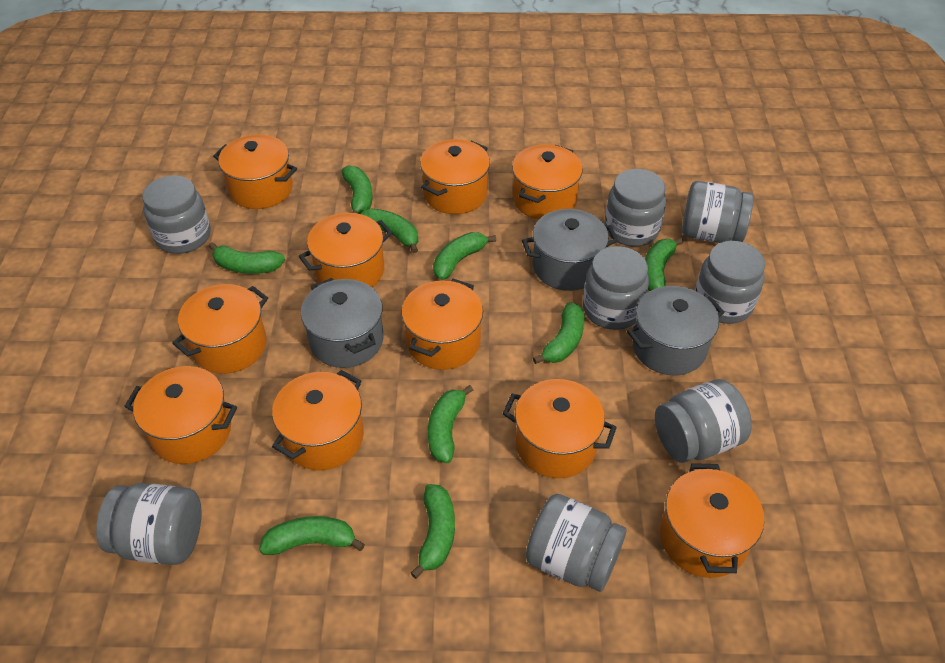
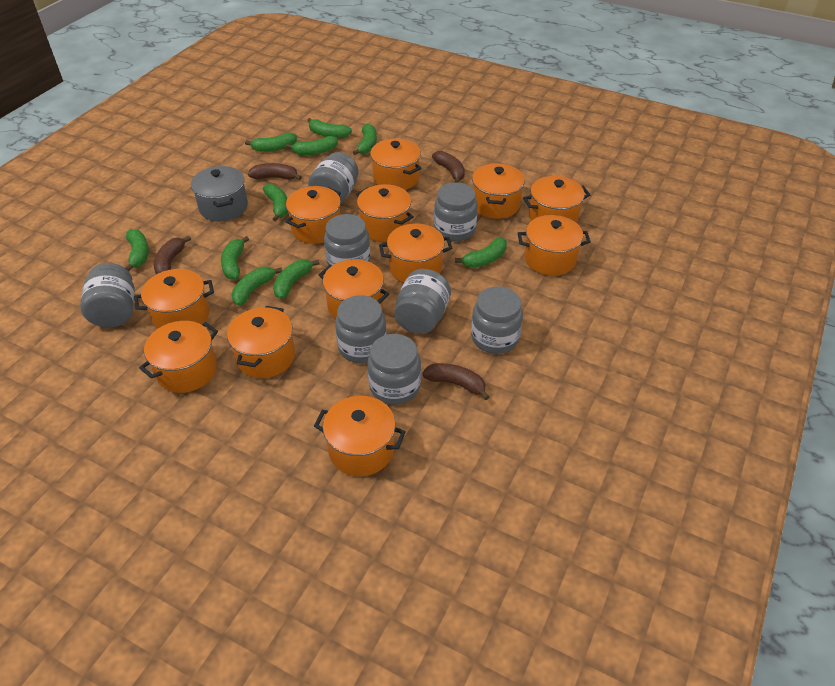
brown banana: 0 -> 4
green banana: 9 -> 10
grey pot: 3 -> 1
orange pot: 10 -> 12

